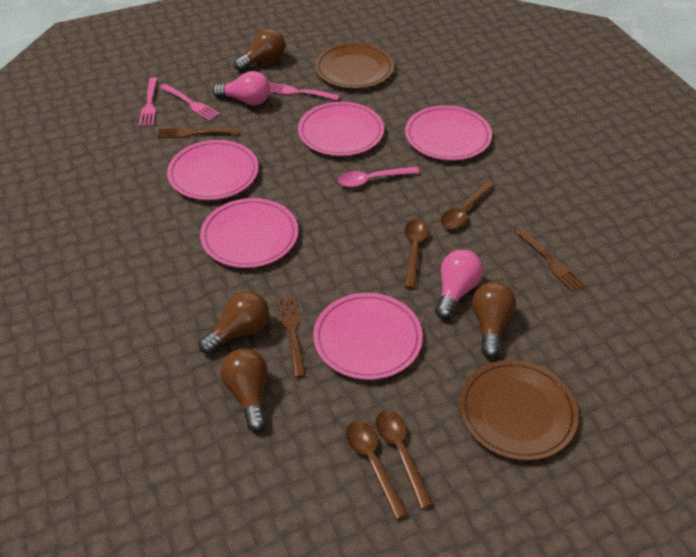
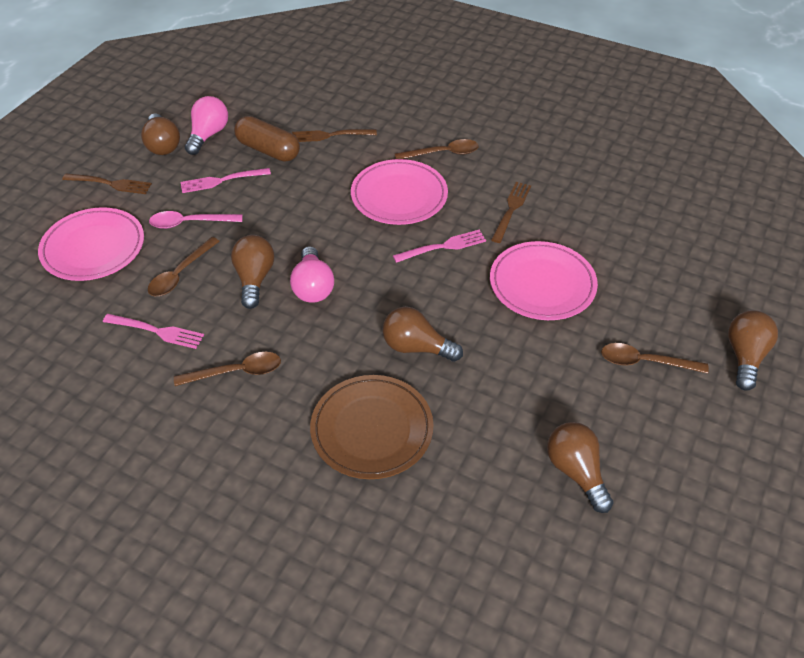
brown capsule: 0 -> 1
brown light bulb: 4 -> 5
brown plate: 2 -> 1
pink plate: 5 -> 3

